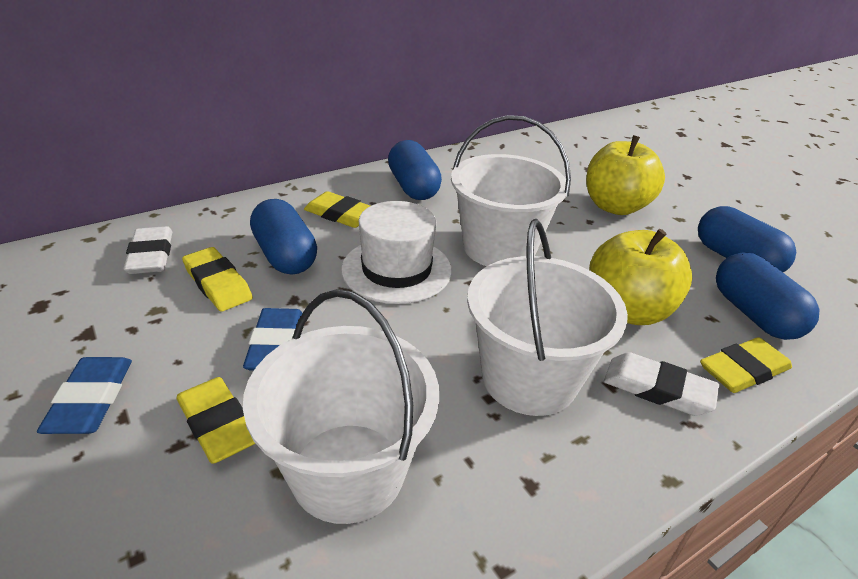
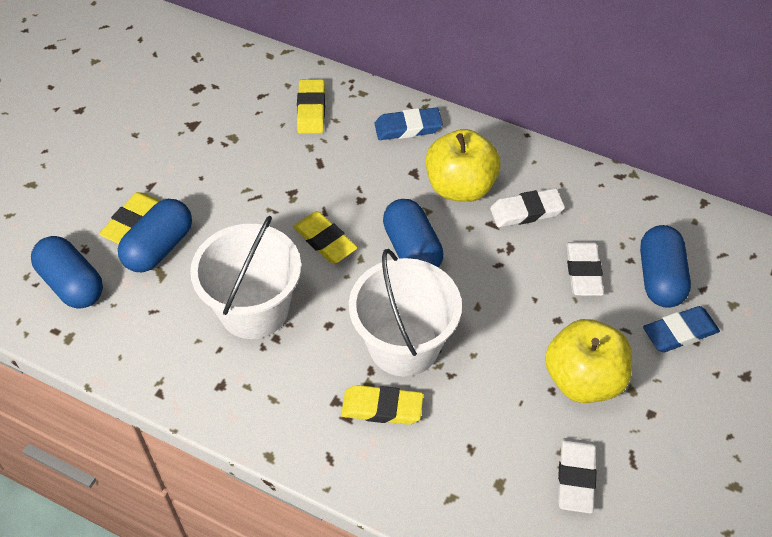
white bucket: 3 -> 2
white eraser: 2 -> 3
white hat: 1 -> 0

